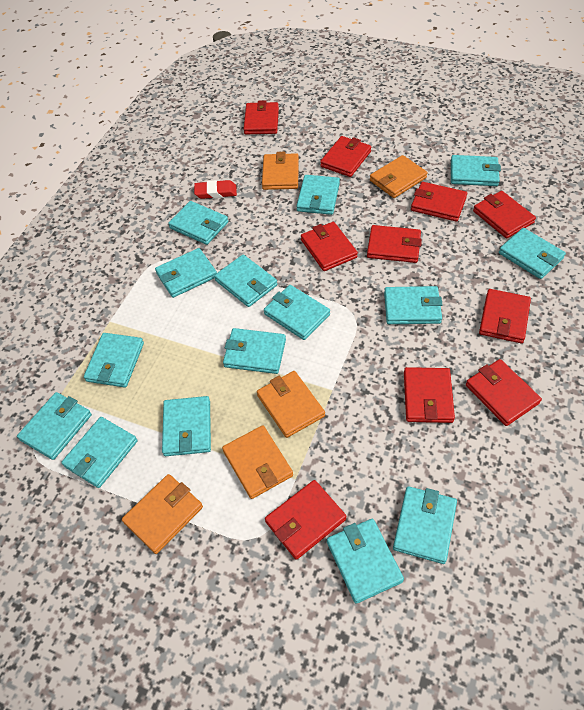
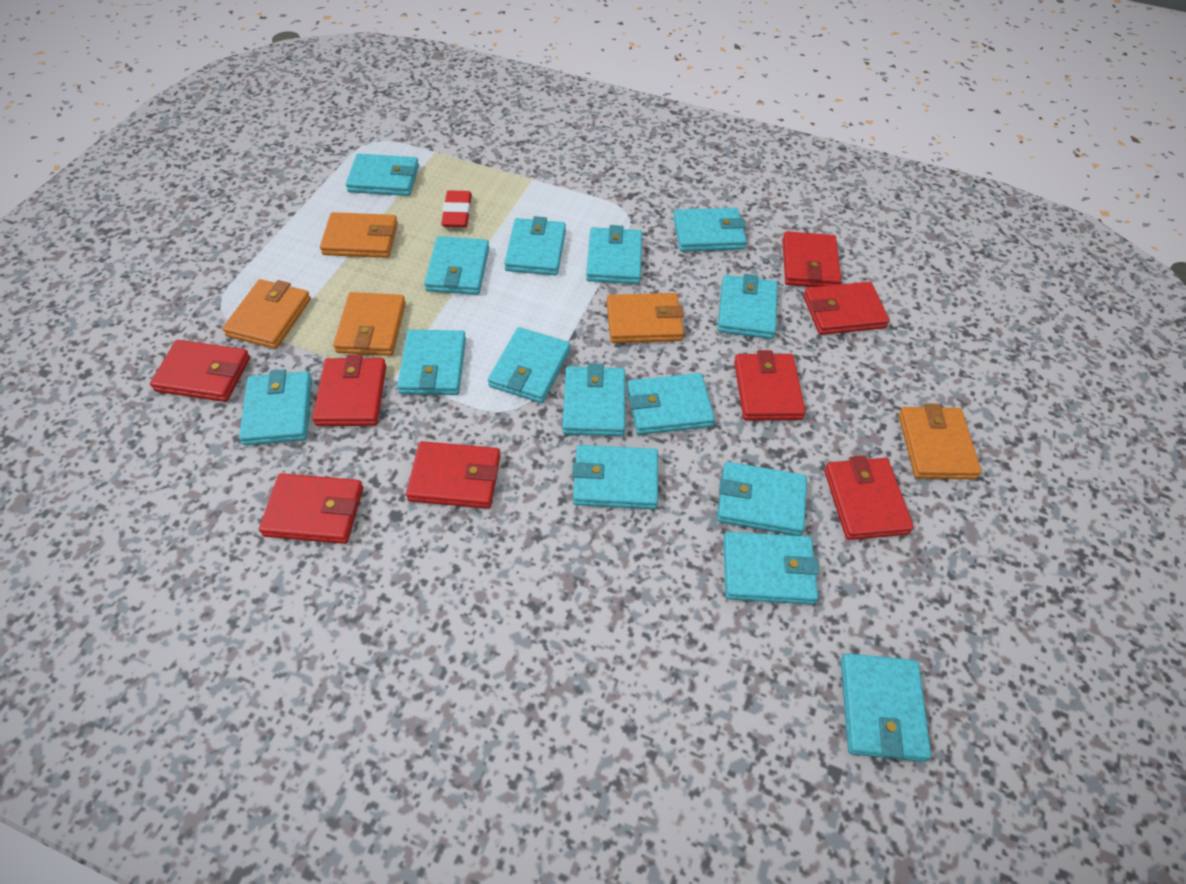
red wallet: 10 -> 8

